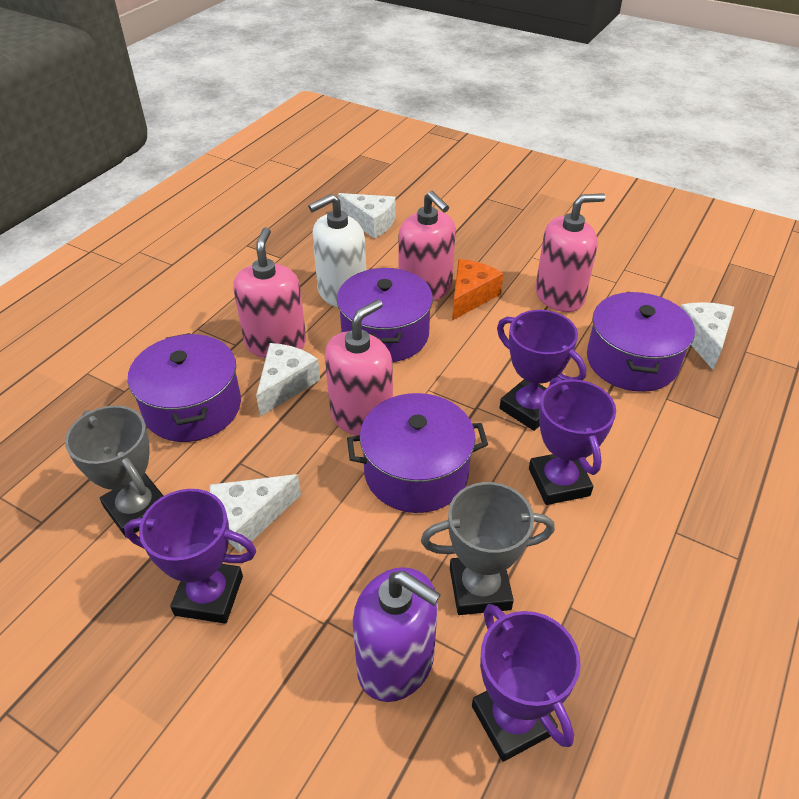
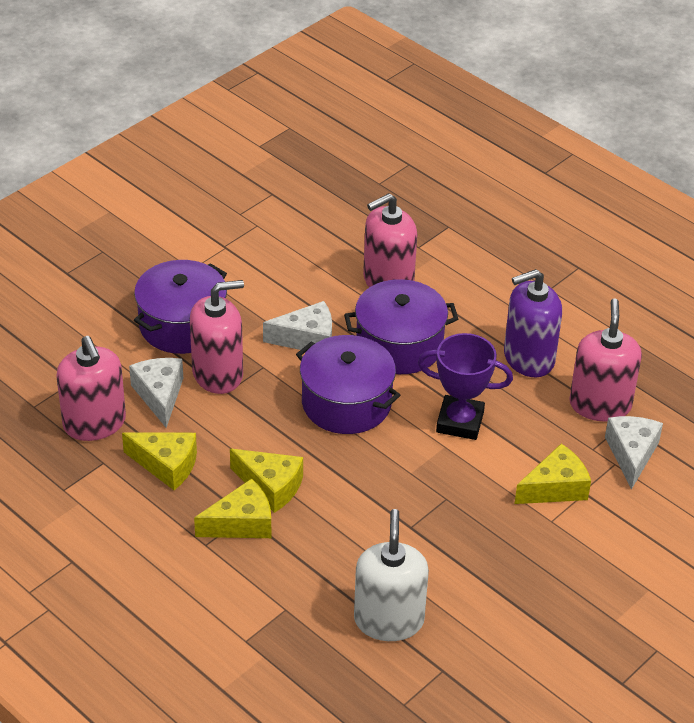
grey trophy: 2 -> 0
orange cheese: 1 -> 0
purple pot: 4 -> 3
purple trophy: 4 -> 1
white cheese: 4 -> 3
yellow cheese: 0 -> 4

